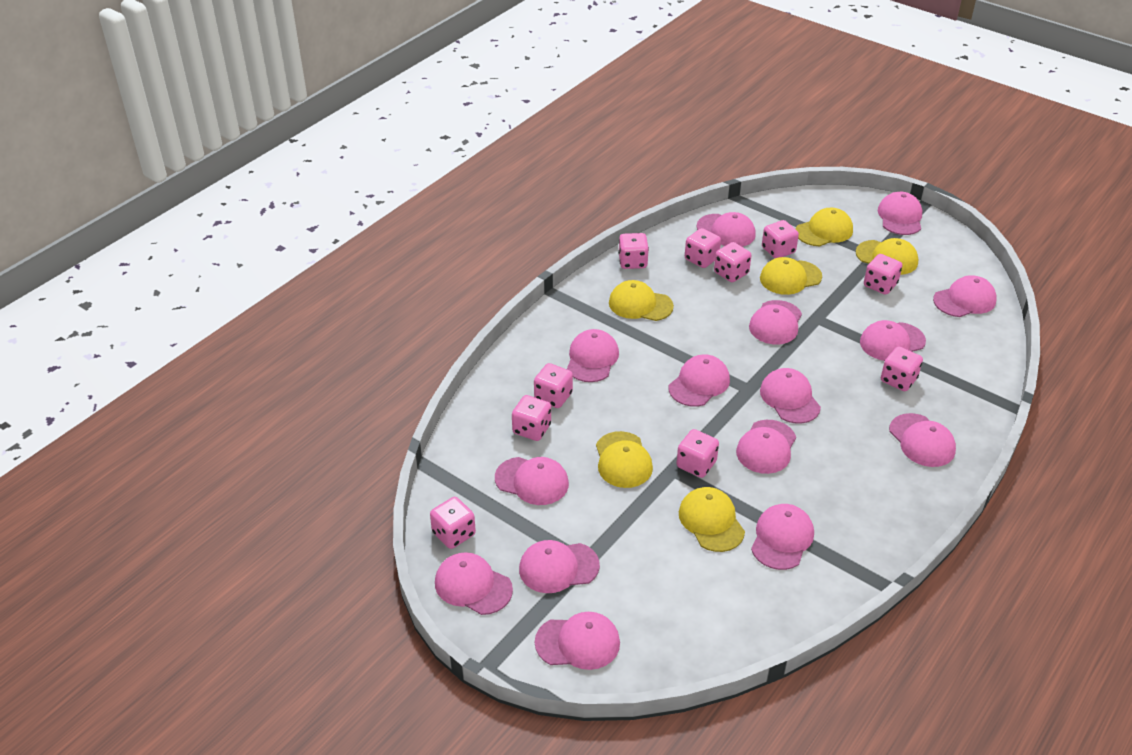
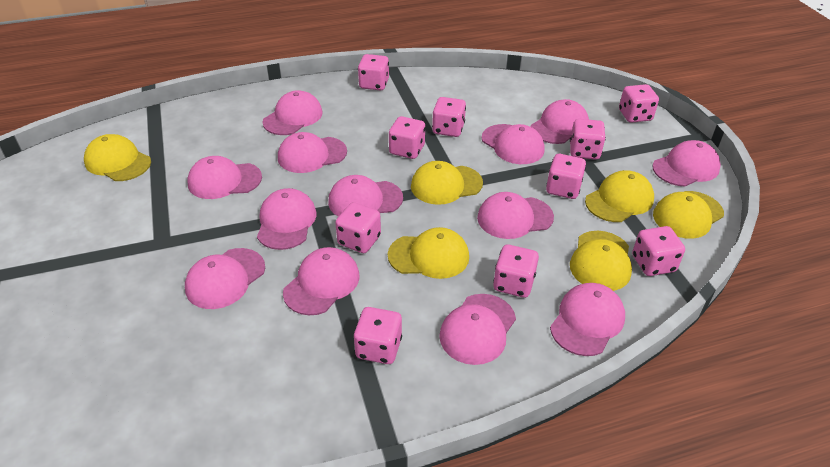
pink cap: 15 -> 13

